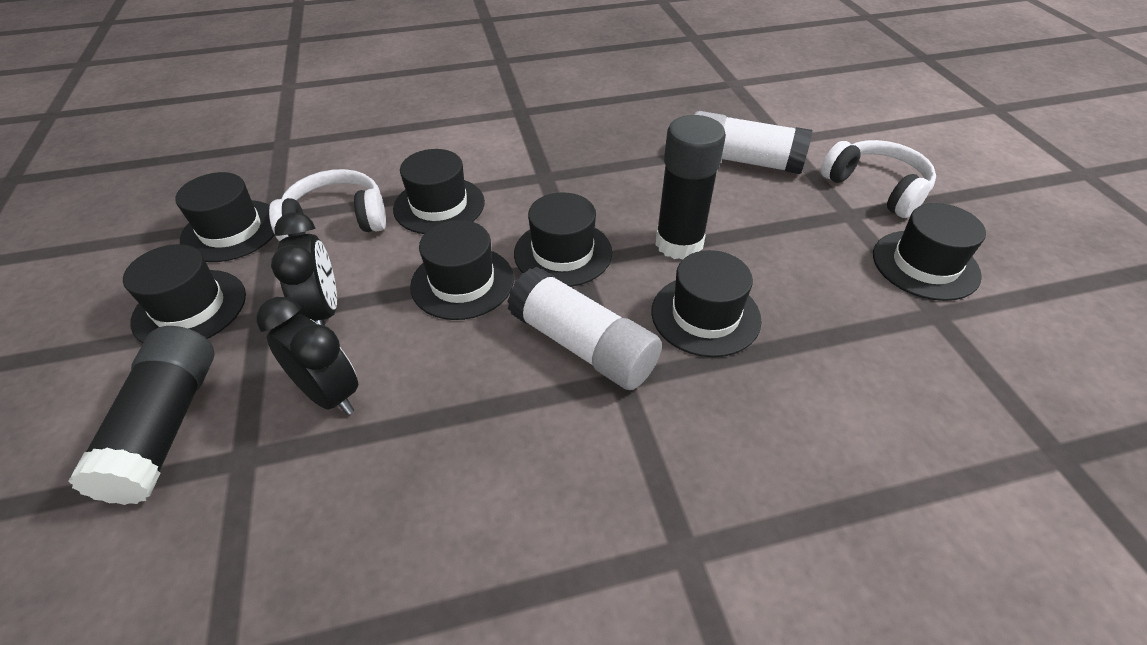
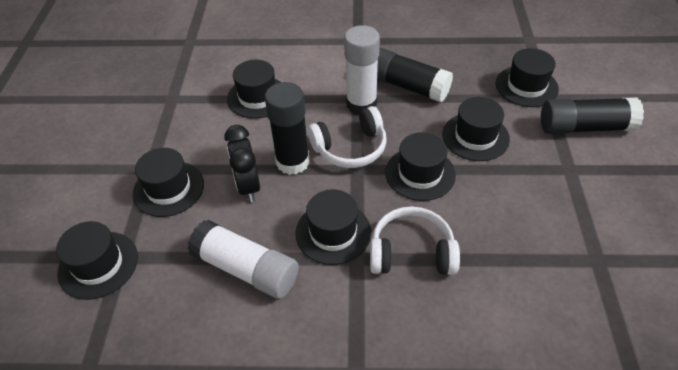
black clock: 2 -> 1
black glue stick: 2 -> 3

